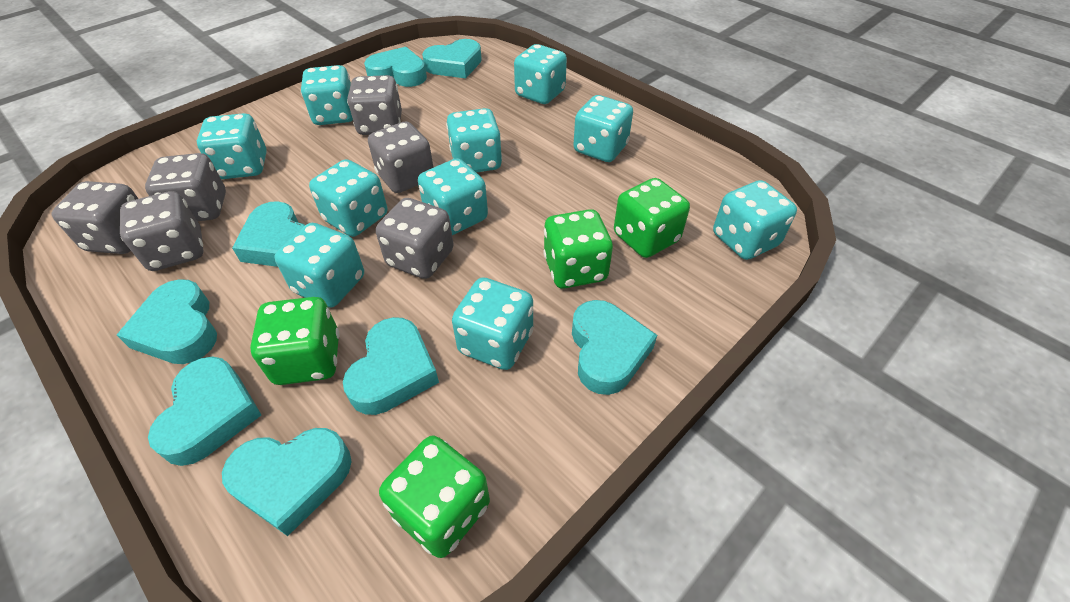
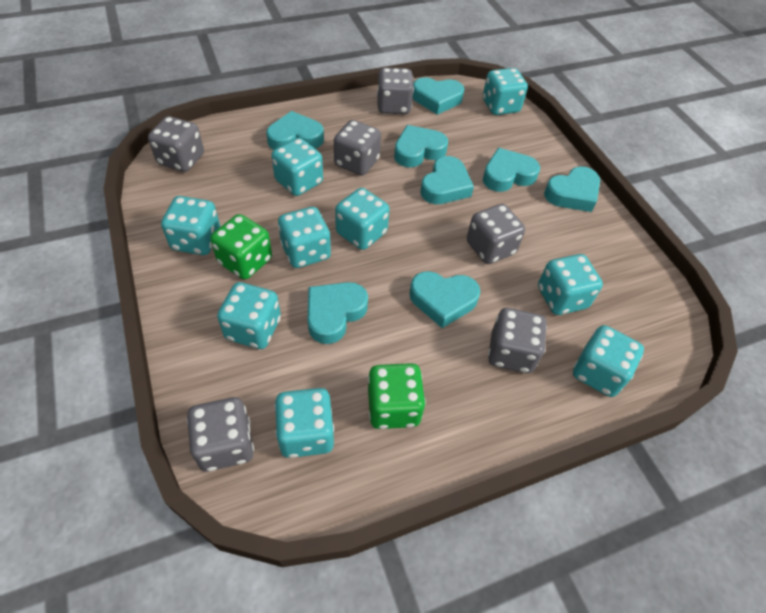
green dice: 4 -> 2
turquoise dice: 10 -> 9

